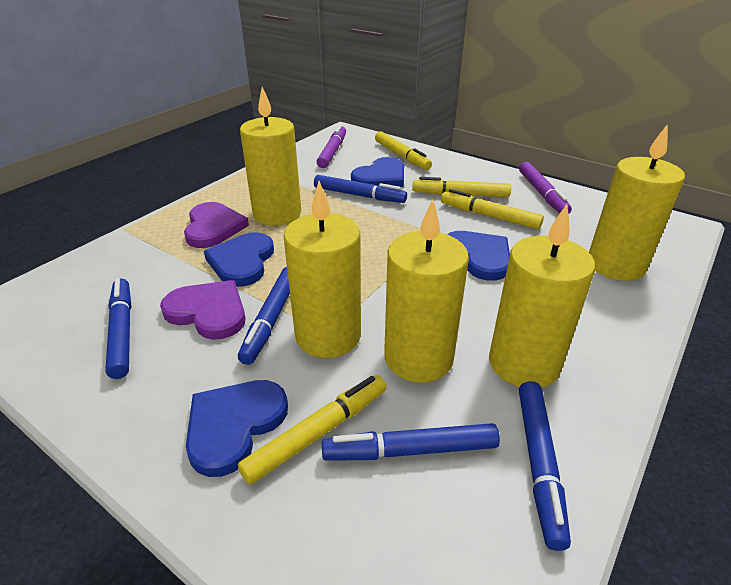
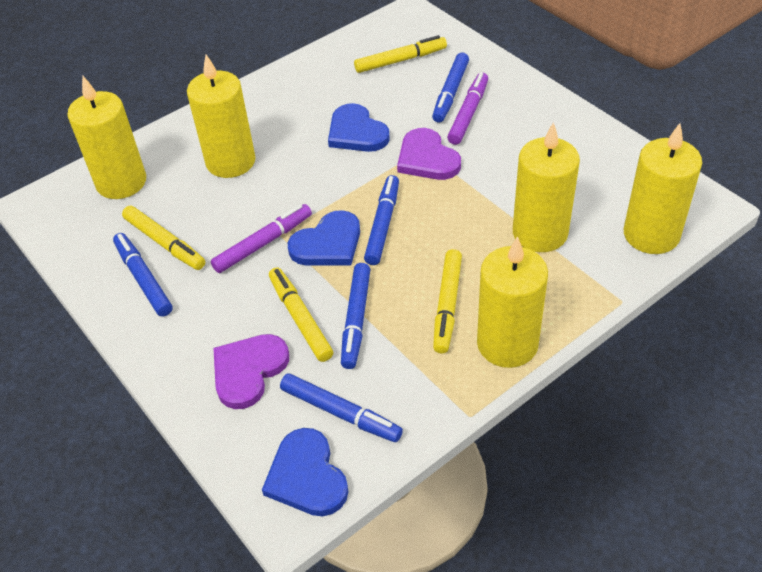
blue heart: 4 -> 3

